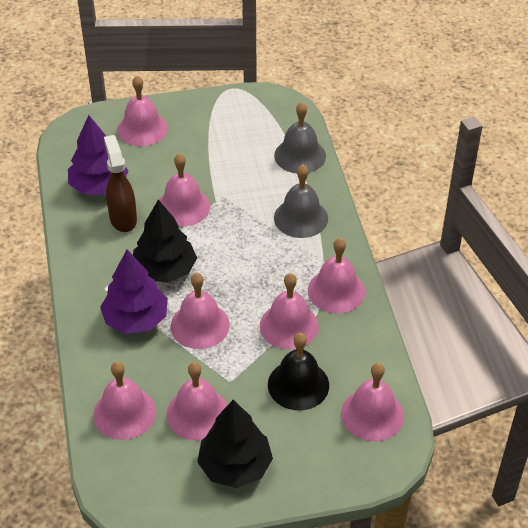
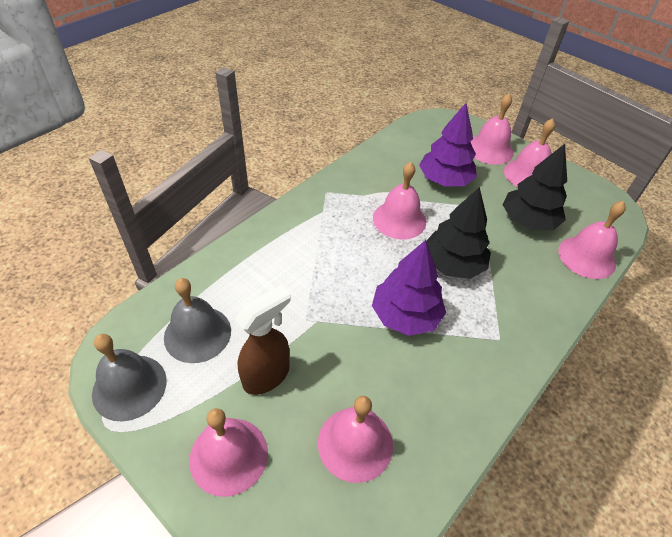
black bell: 1 -> 0
pink bell: 8 -> 6

